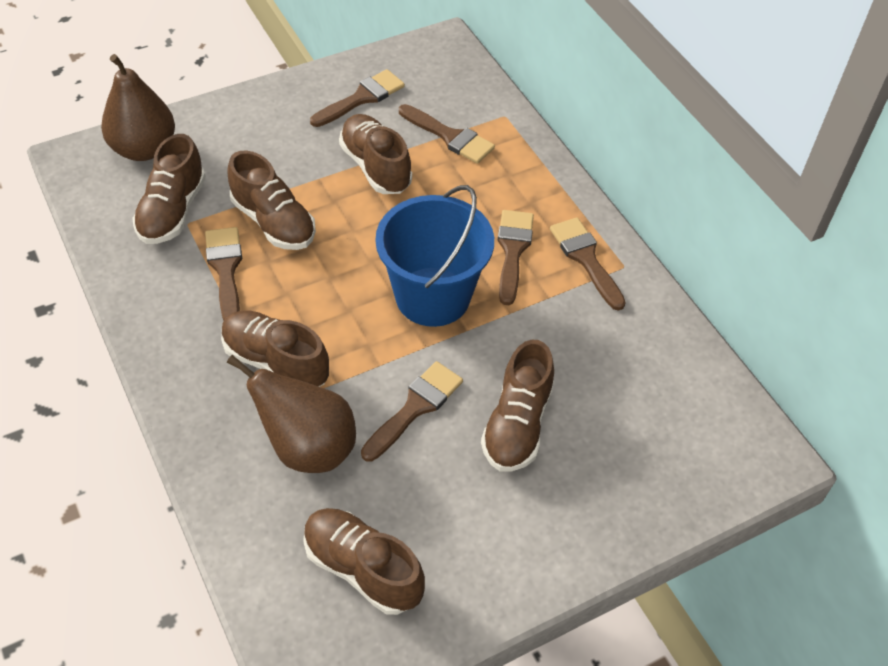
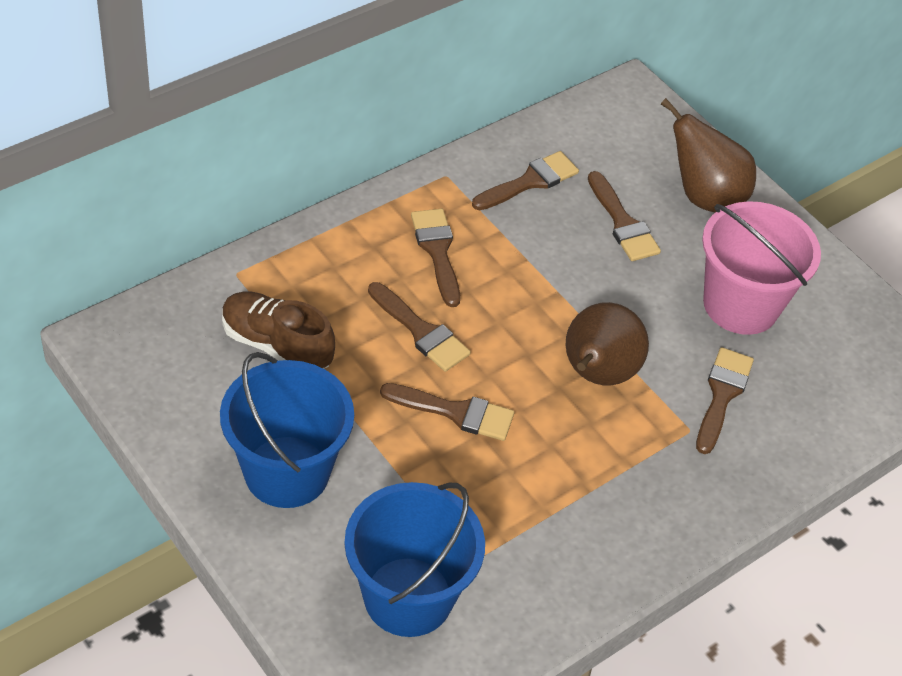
blue bucket: 1 -> 2
brown shoe: 6 -> 1
pink bucket: 0 -> 1

